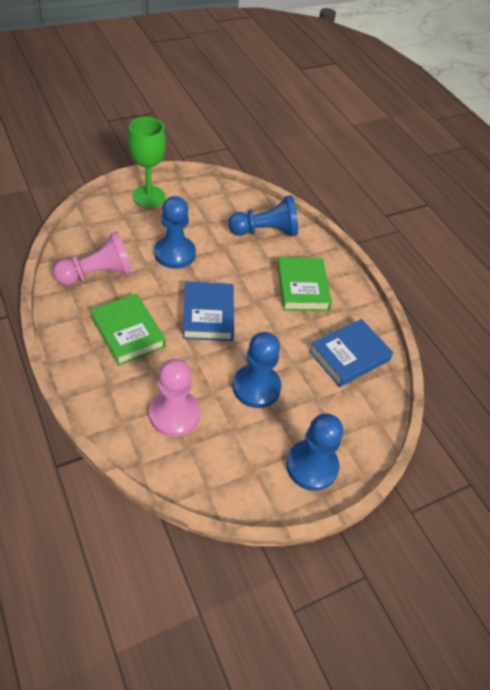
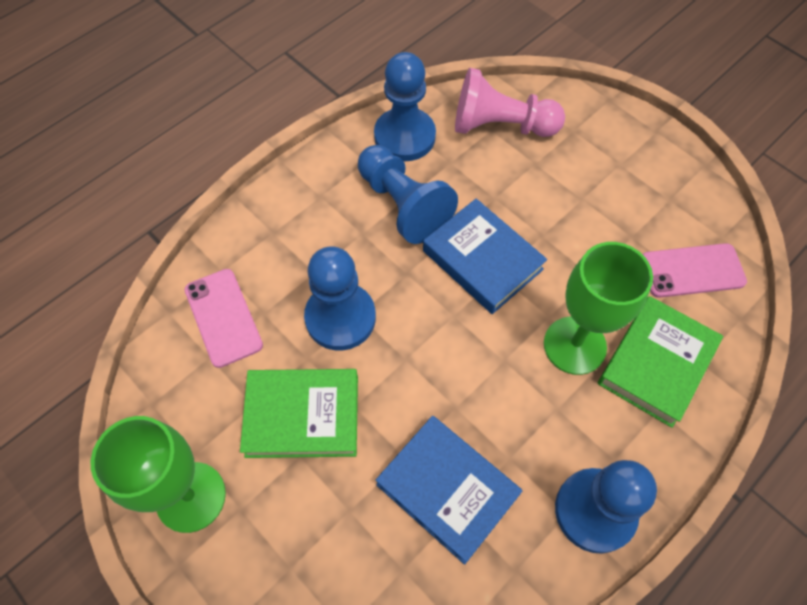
green goblet: 1 -> 2
pink pawn: 2 -> 1
pink phone: 0 -> 2

